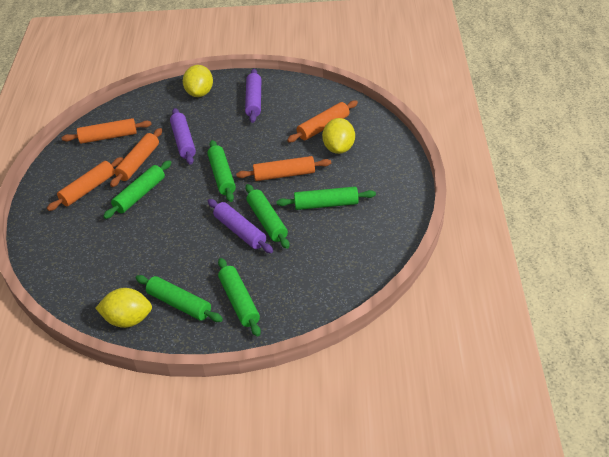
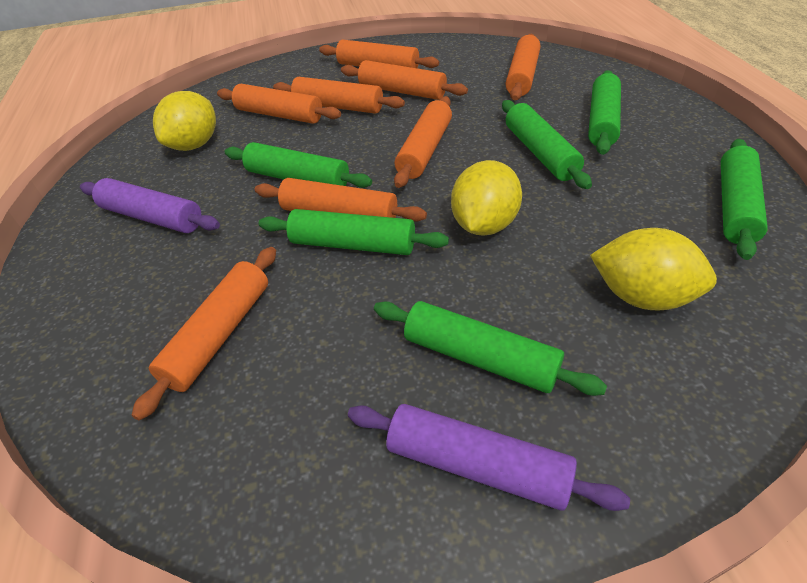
orange rolling pin: 5 -> 8
purple rolling pin: 3 -> 2

